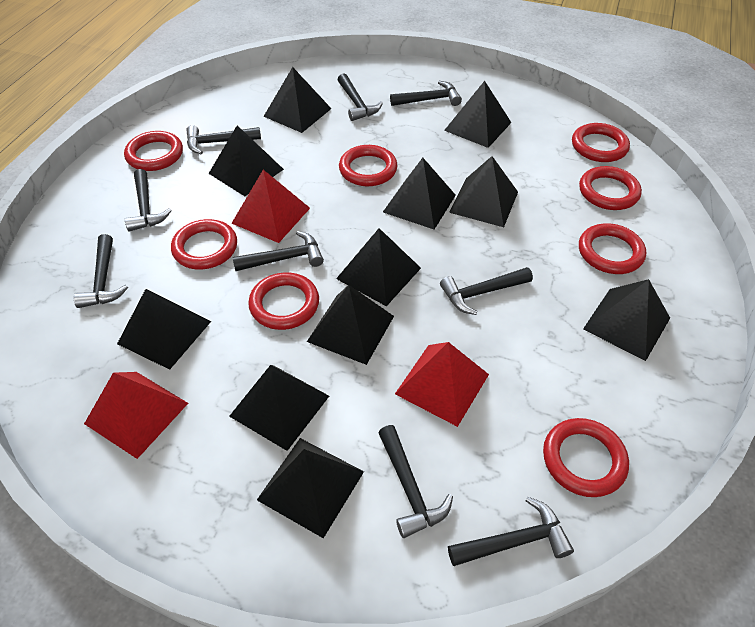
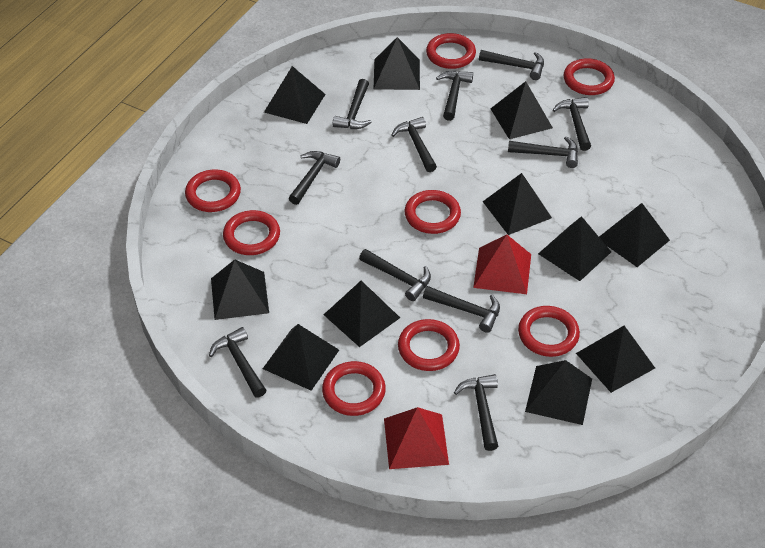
black hammer: 9 -> 11
red pyramid: 3 -> 2

